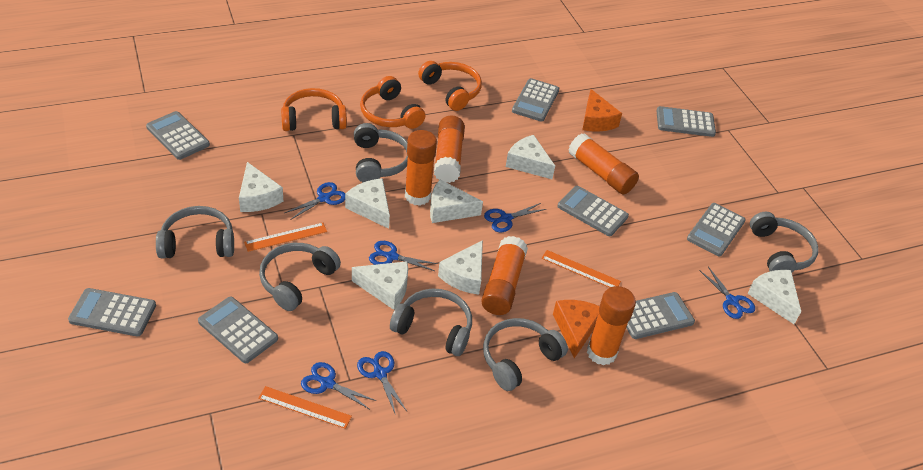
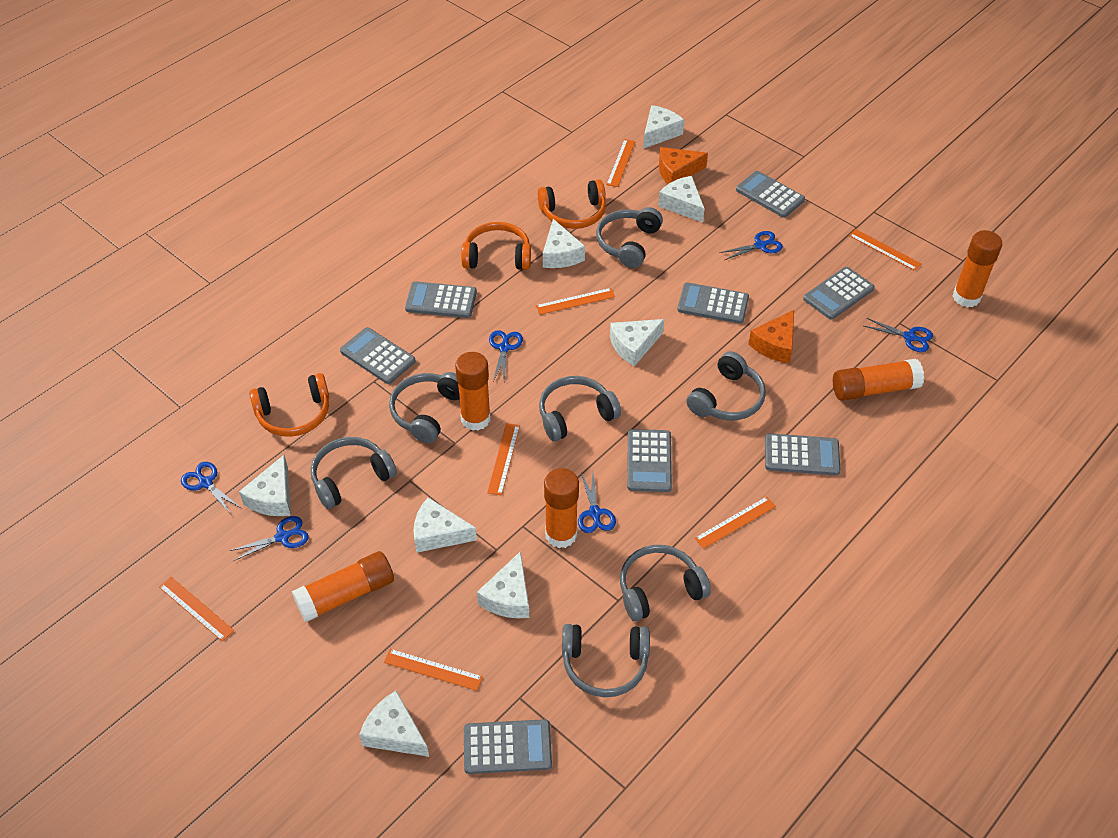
grey headphones: 6 -> 7
orange ruler: 3 -> 7
white cheese: 7 -> 8

